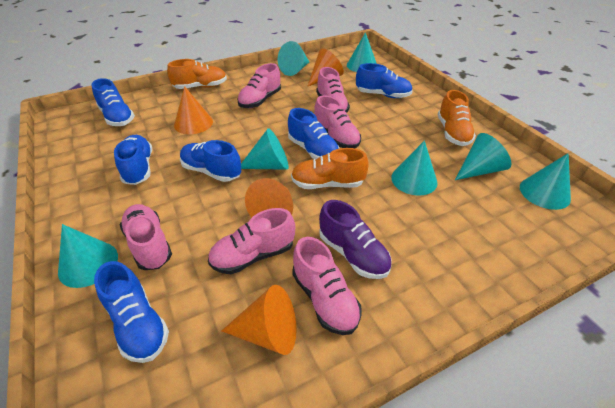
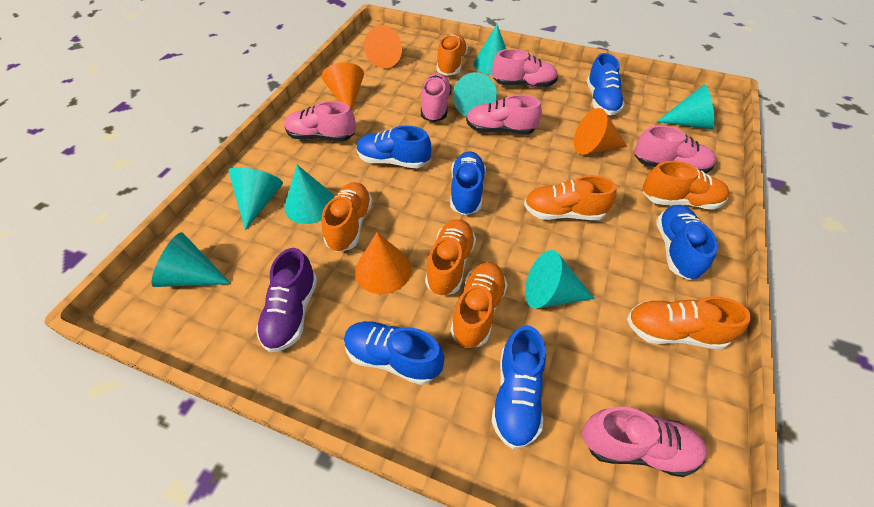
orange shoe: 3 -> 7

